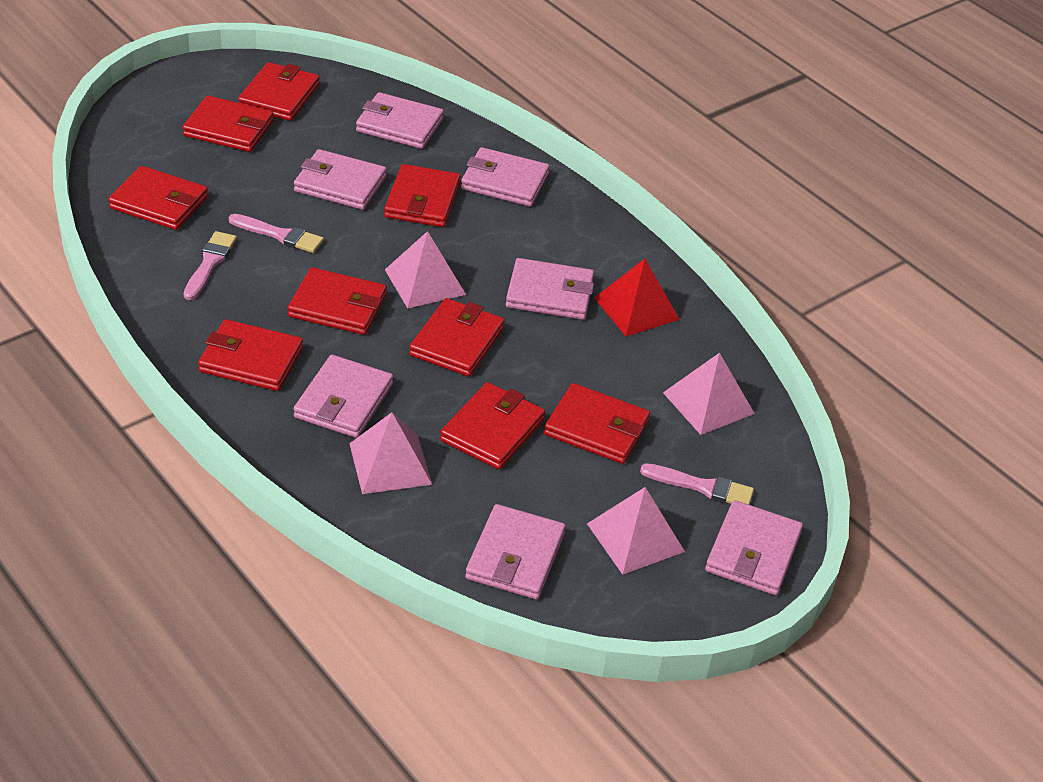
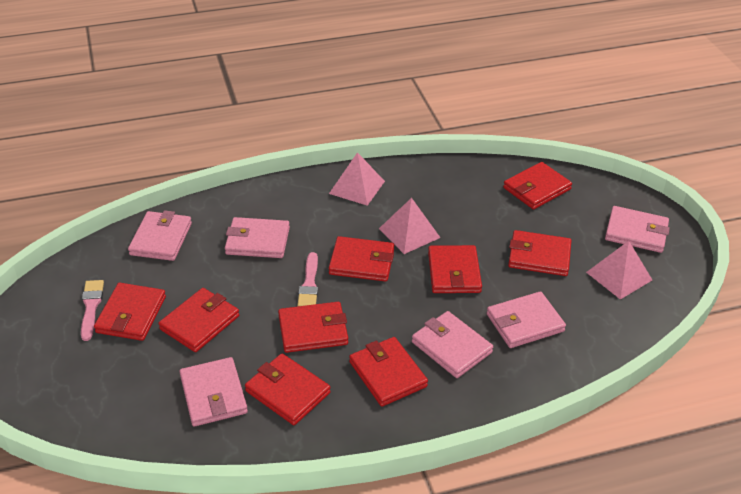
pink brush: 3 -> 2
pink pyramid: 4 -> 3
pink wallet: 7 -> 6
red pyramid: 1 -> 0

